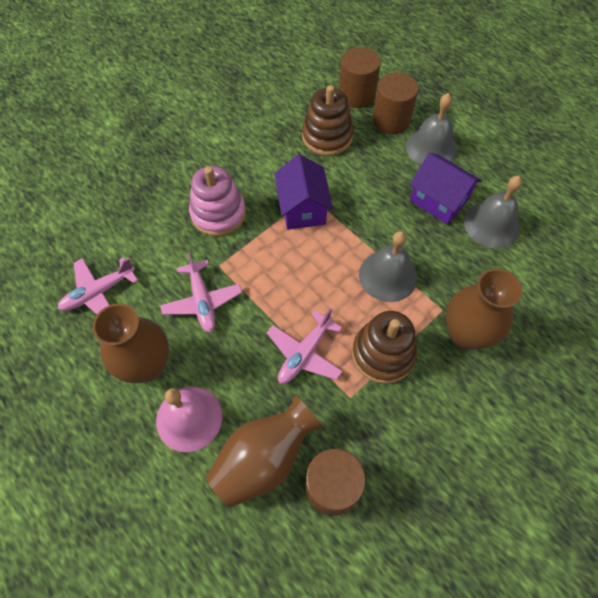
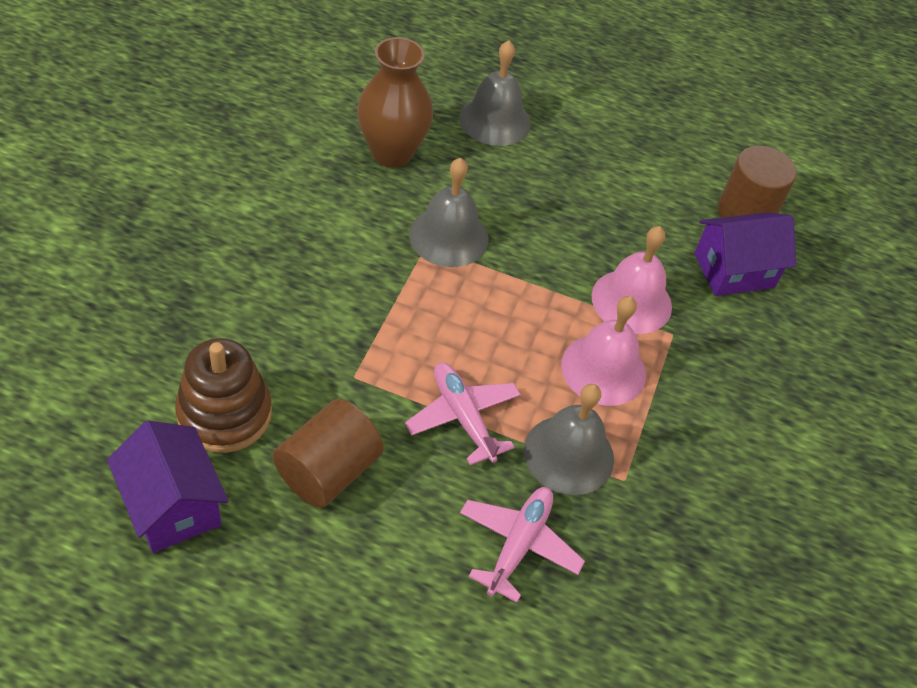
brown cylinder: 3 -> 2
brown stacking toy: 2 -> 1
brown vase: 3 -> 1
pink bell: 1 -> 2
pink plane: 3 -> 2
pink stacking toy: 1 -> 0

